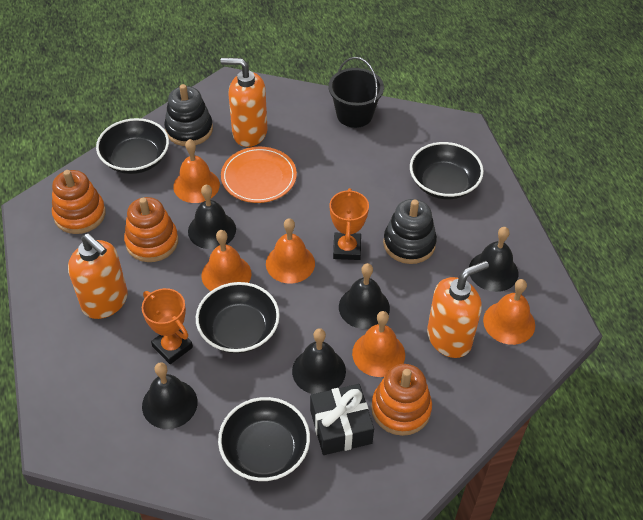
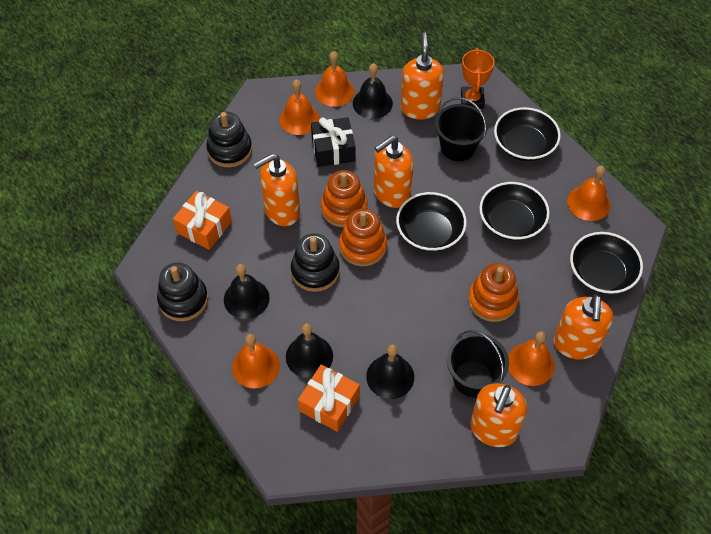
black bell: 5 -> 4
black bucket: 1 -> 2
black stacking toy: 2 -> 3
orange gift: 0 -> 2
orange plate: 1 -> 0
orange soap dispenser: 3 -> 5
orange trophy: 2 -> 1

